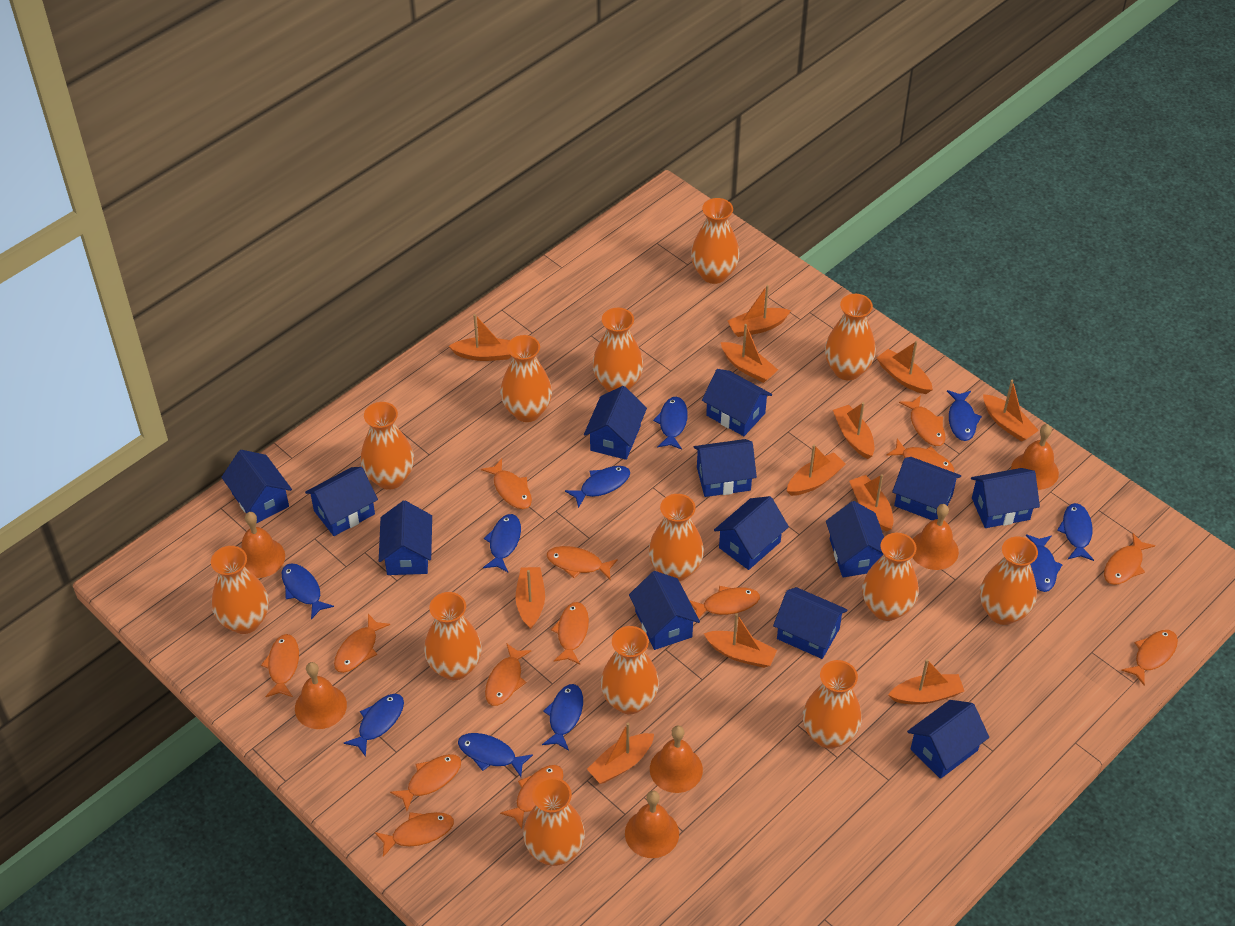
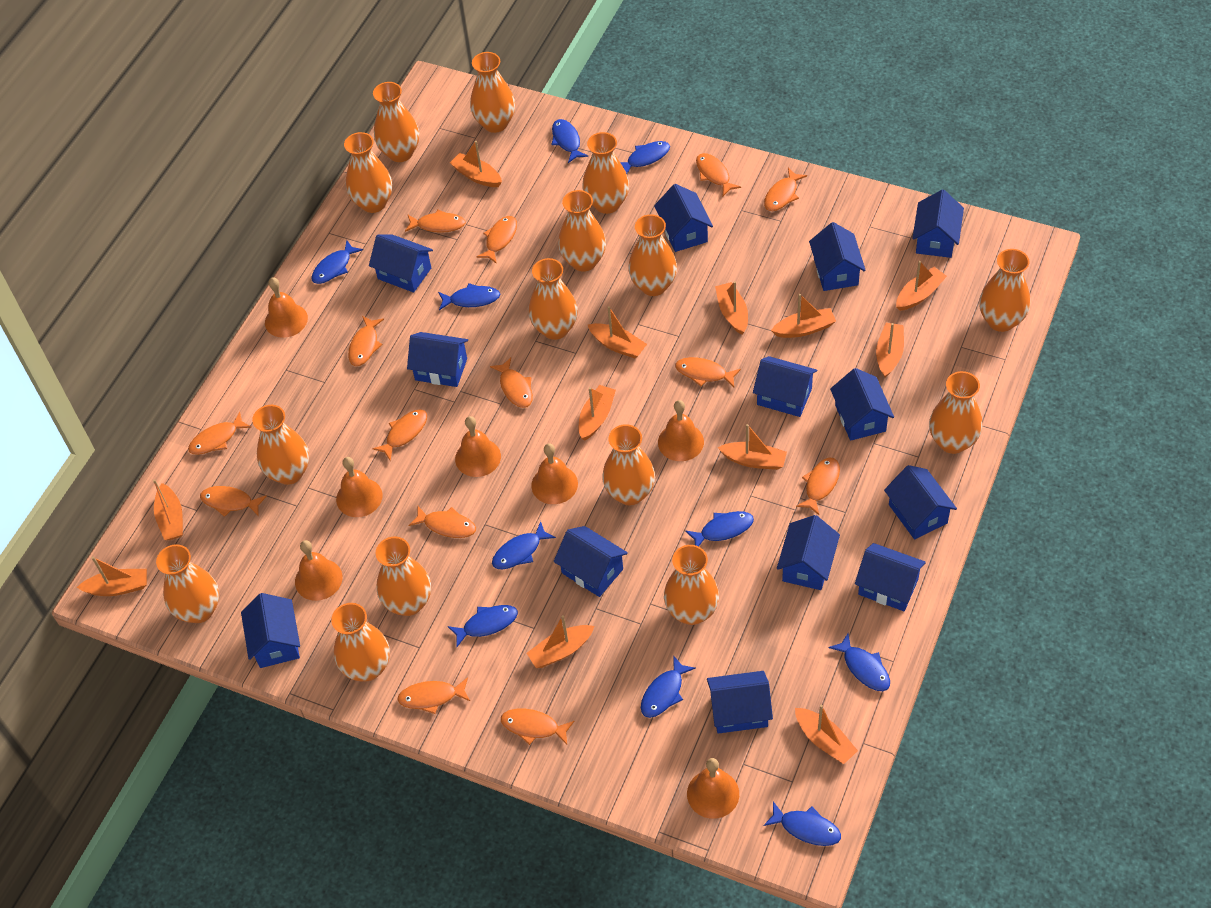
orange bell: 6 -> 7
orange vase: 13 -> 15

